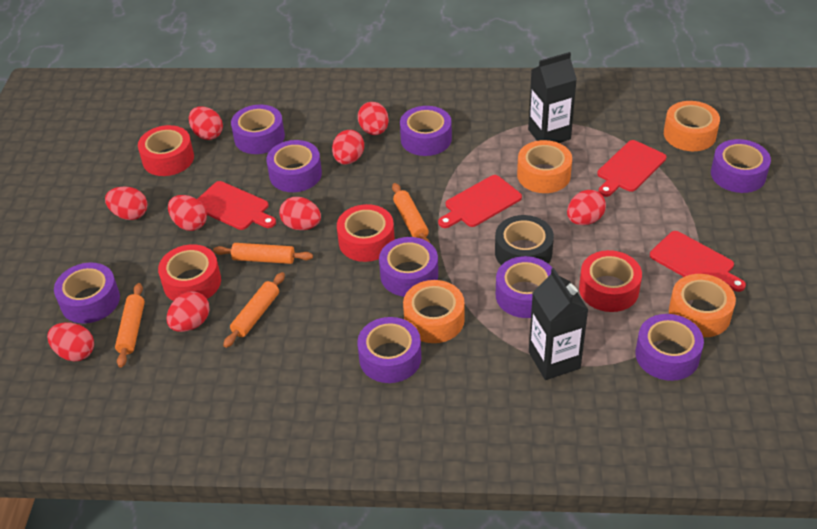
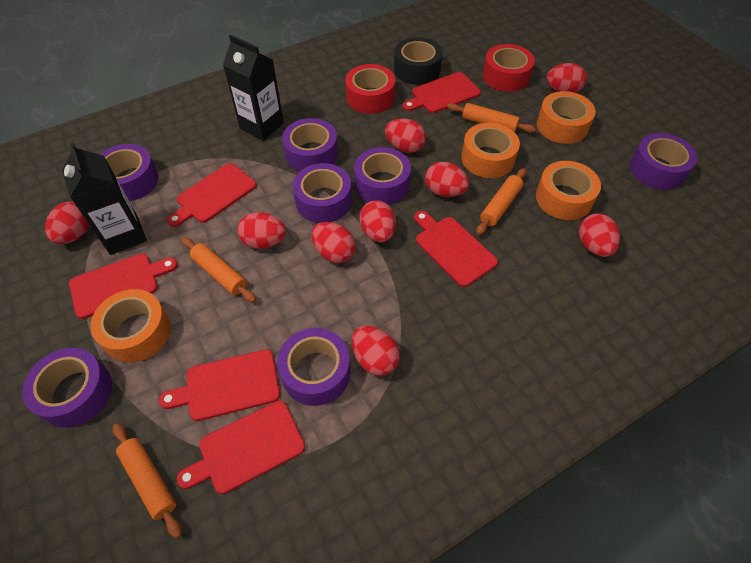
purple tape: 9 -> 7
red cutting board: 4 -> 6
red tape: 4 -> 2

